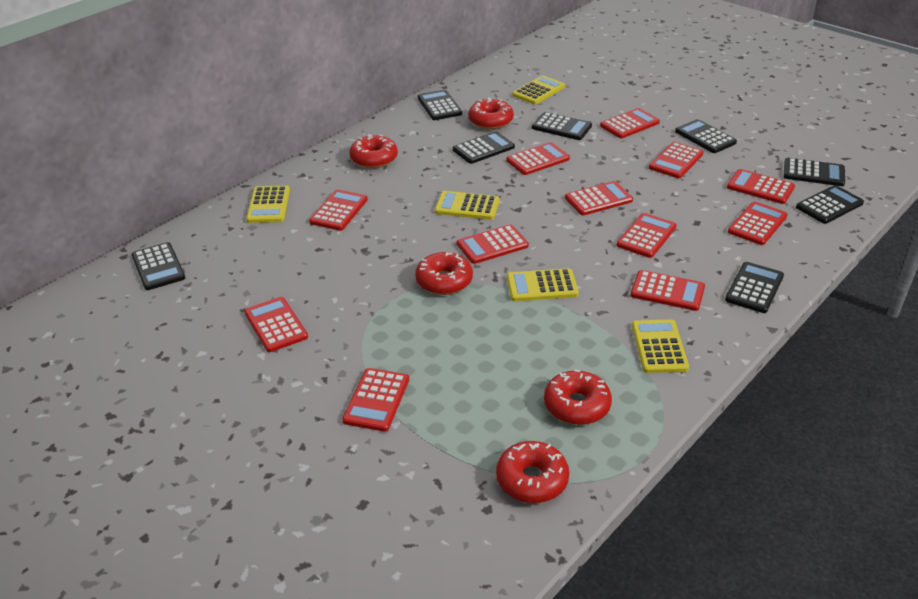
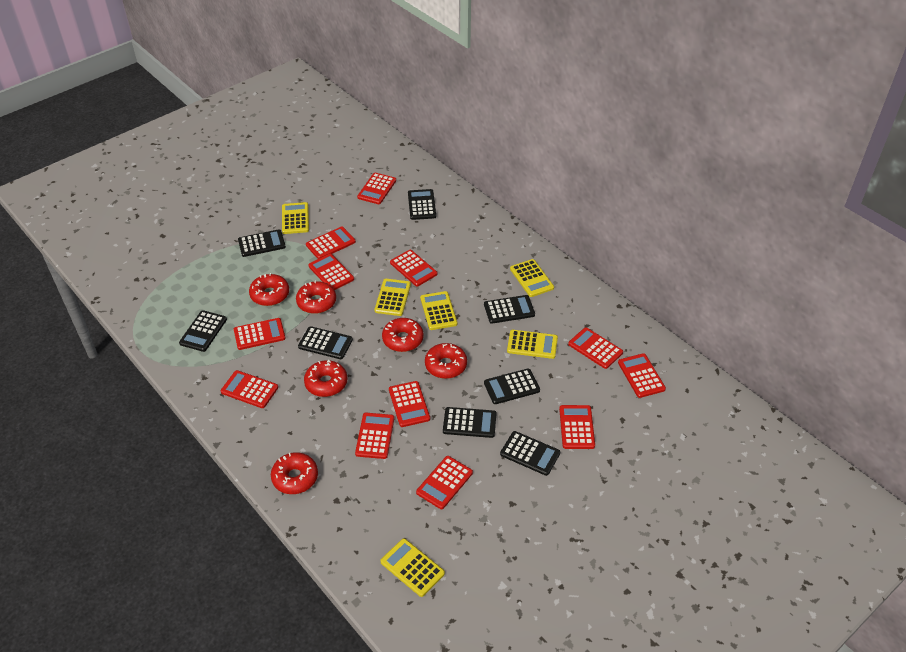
red donut: 5 -> 6
yellow calculator: 5 -> 6

